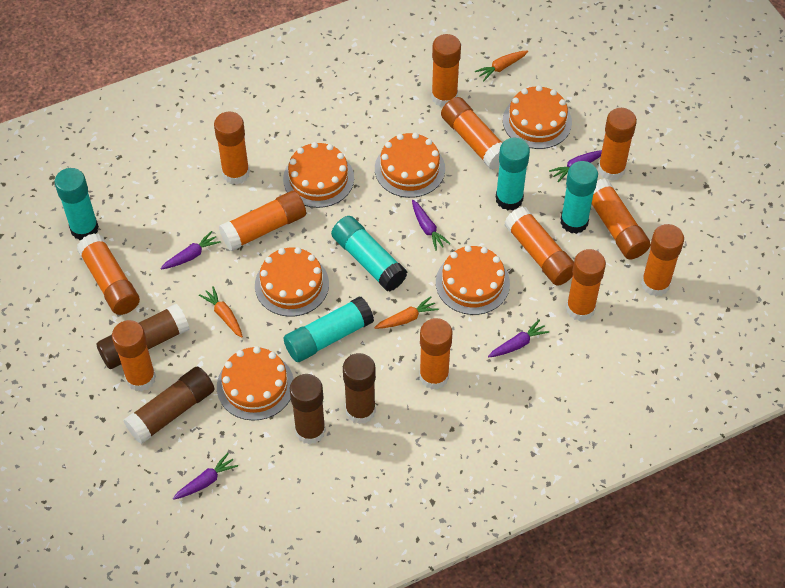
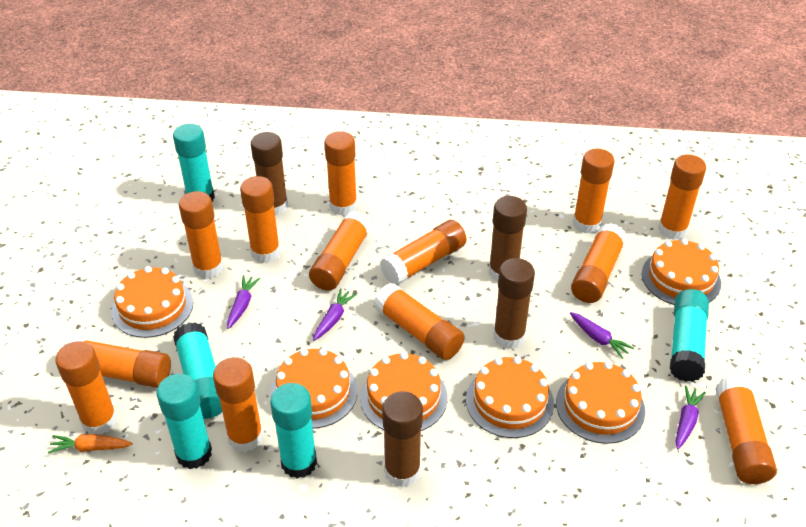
orange carrot: 3 -> 1
orange glue stick: 12 -> 13
purple carrot: 5 -> 4

